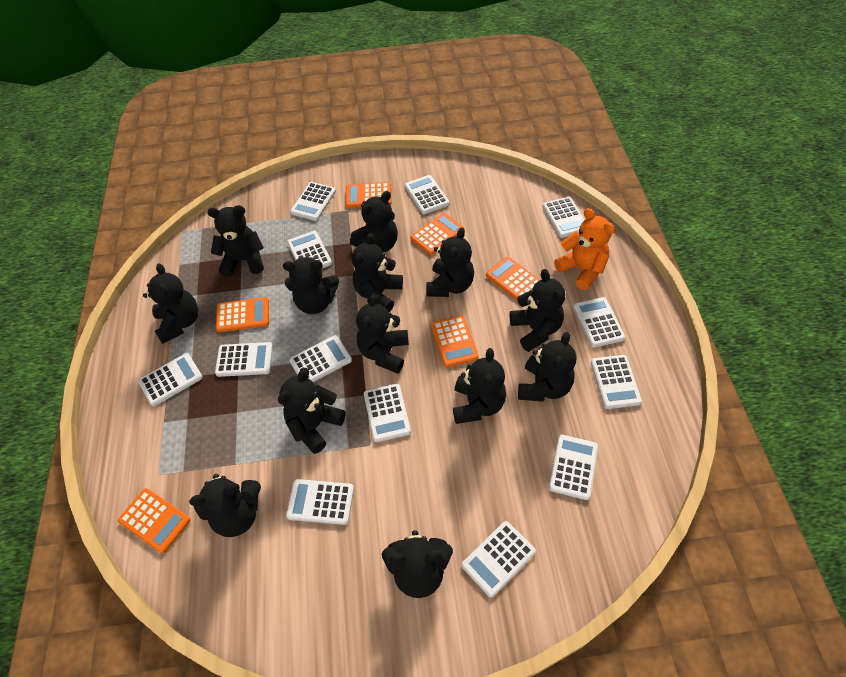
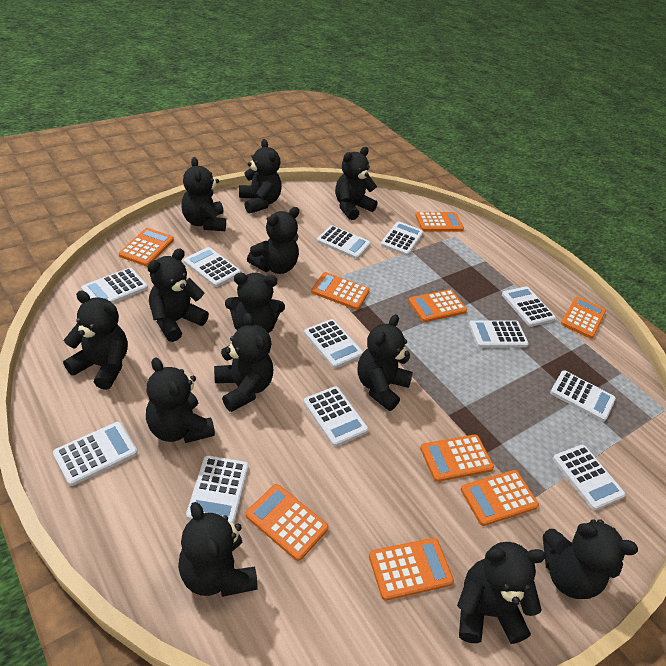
orange calculator: 6 -> 9
orange teddy bear: 1 -> 0
white calculator: 13 -> 12

